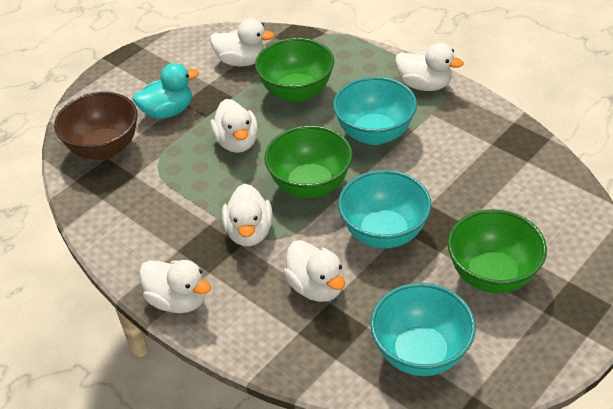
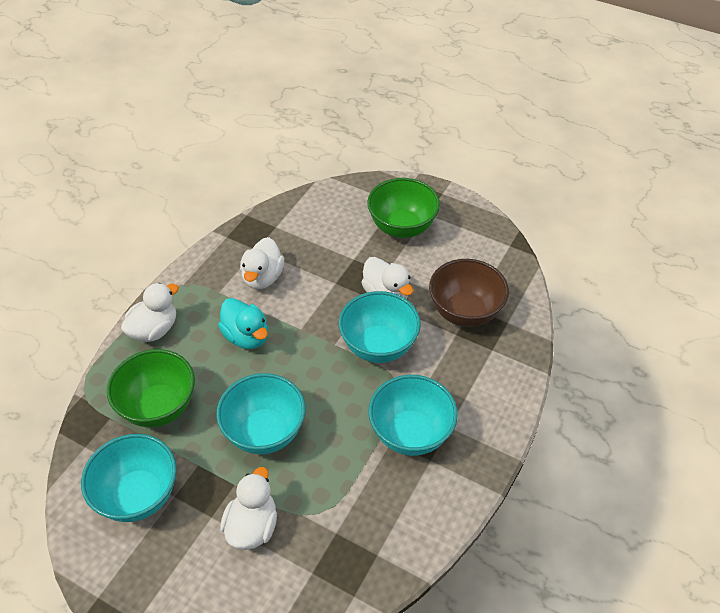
green bowl: 3 -> 2
turquoise bowl: 3 -> 4
white duck: 6 -> 4

